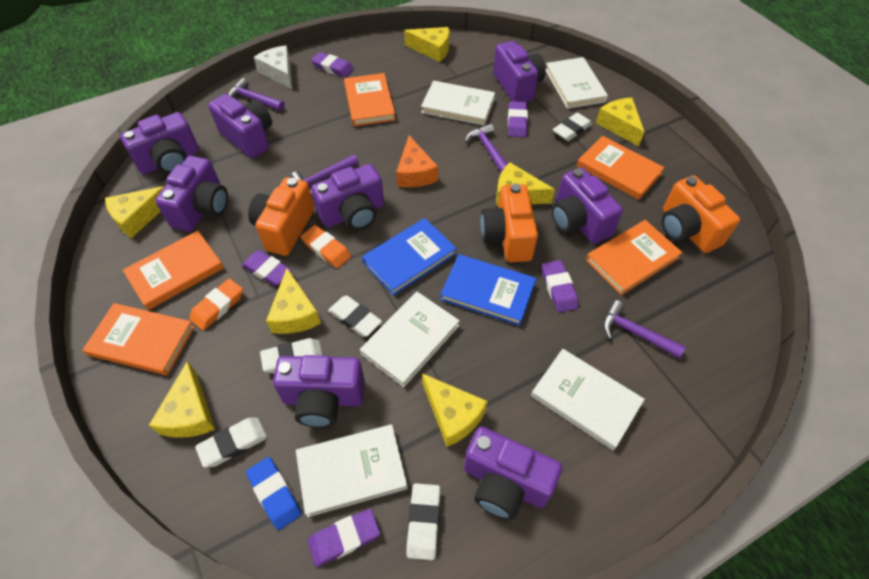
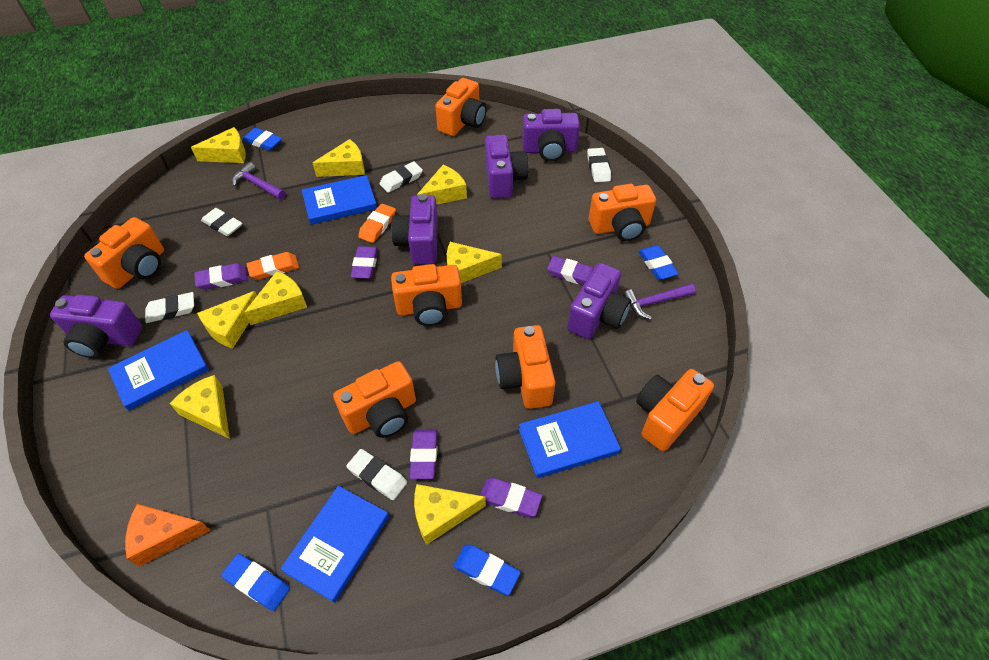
blue book: 2 -> 4
blue eraser: 1 -> 4
orange book: 5 -> 0
orange camera: 3 -> 7
purple camera: 8 -> 5
purple hammer: 4 -> 2
white book: 5 -> 0
white cheese: 1 -> 0
yellow cheese: 7 -> 8

